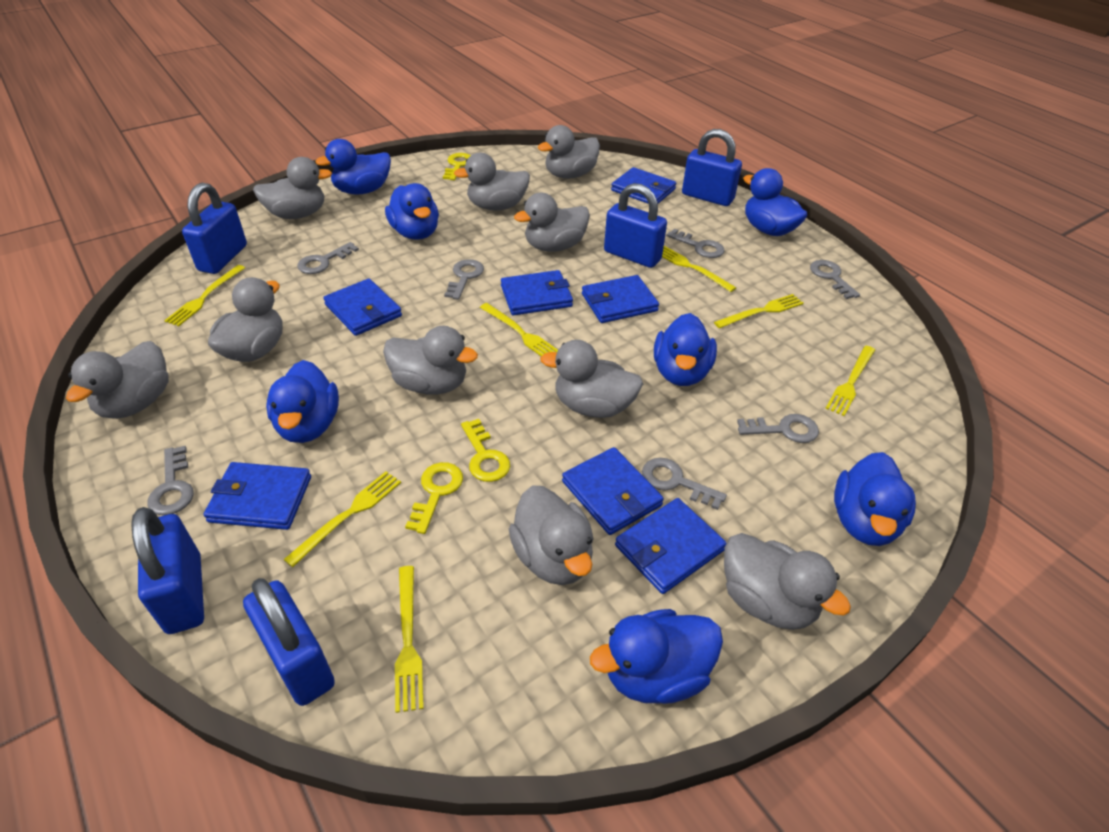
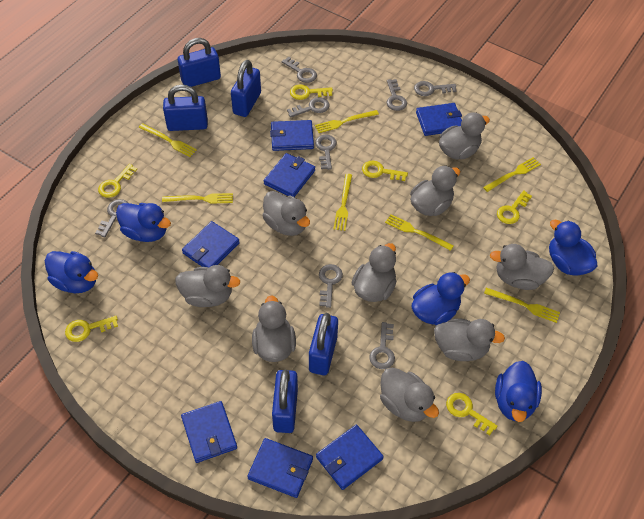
blue duck: 7 -> 5
grey duck: 10 -> 9
grey key: 7 -> 8
yellow key: 3 -> 6

